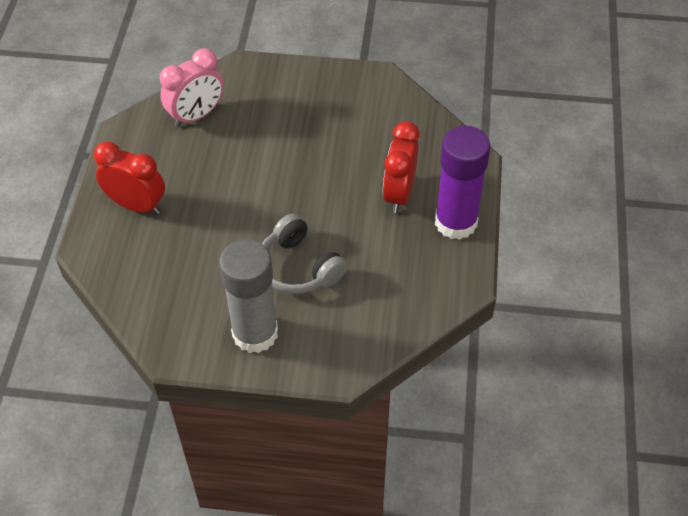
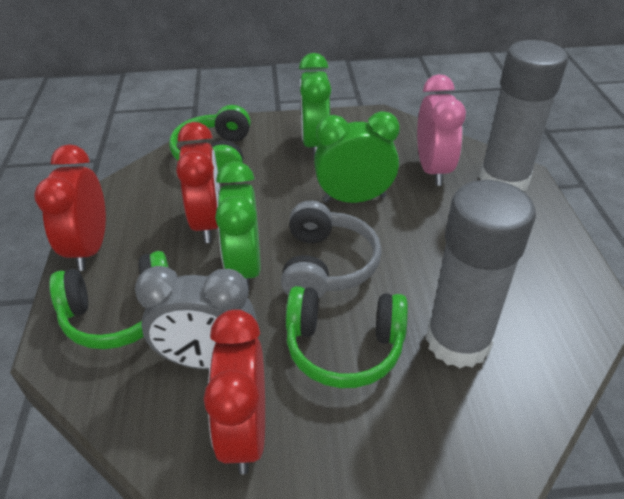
green clock: 0 -> 3
green headphones: 0 -> 3
grey clock: 0 -> 1
grey glue stick: 1 -> 2
purple glue stick: 1 -> 0
red clock: 2 -> 3

